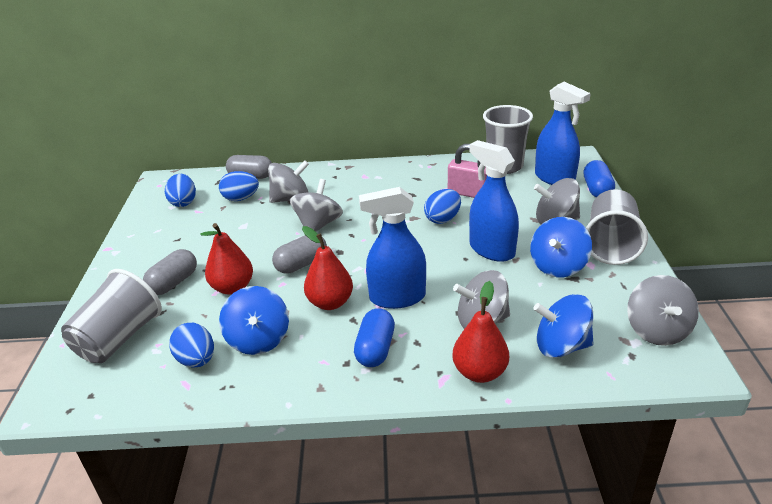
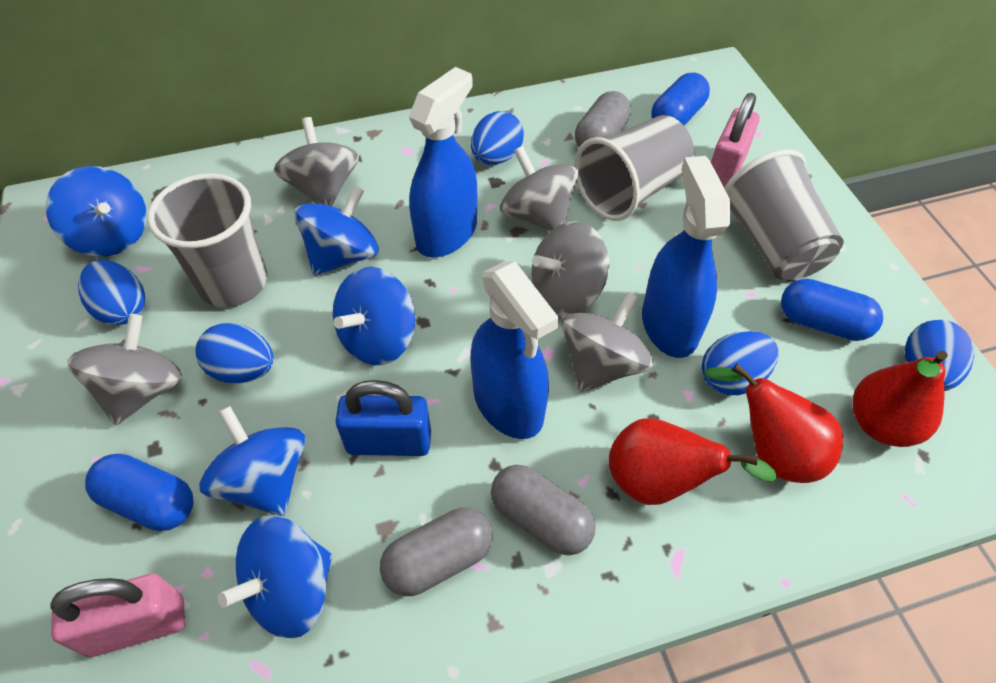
blue capsule: 2 -> 3
blue egg: 4 -> 5
blue padlock: 0 -> 1
blue spinning top: 3 -> 5
pink padlock: 1 -> 2

